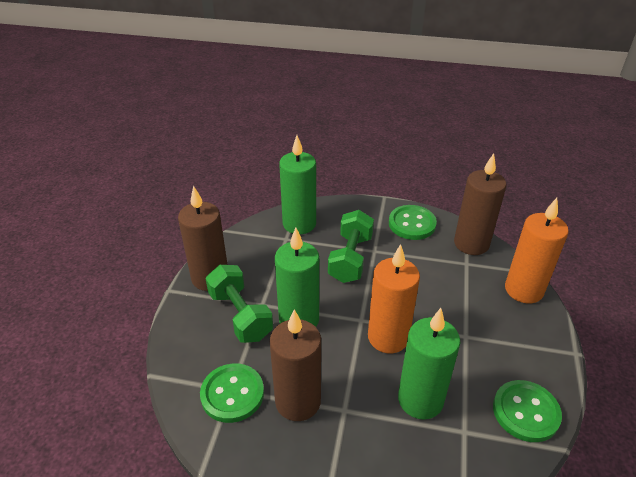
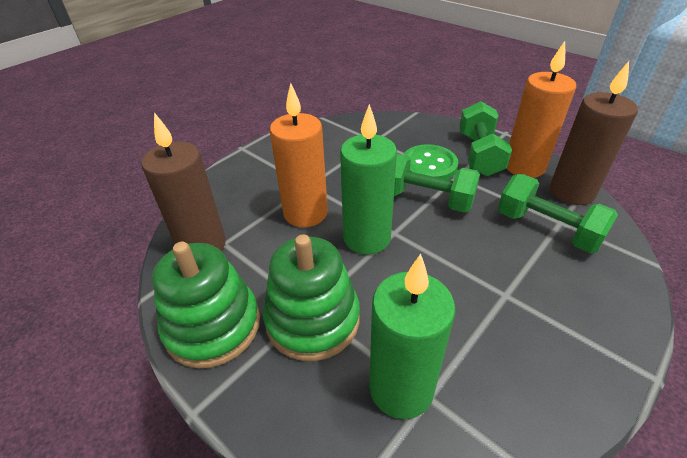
brown candle: 3 -> 2
green button: 3 -> 1
green candle: 3 -> 2
green dumbbell: 2 -> 3
green stacking toy: 0 -> 2

